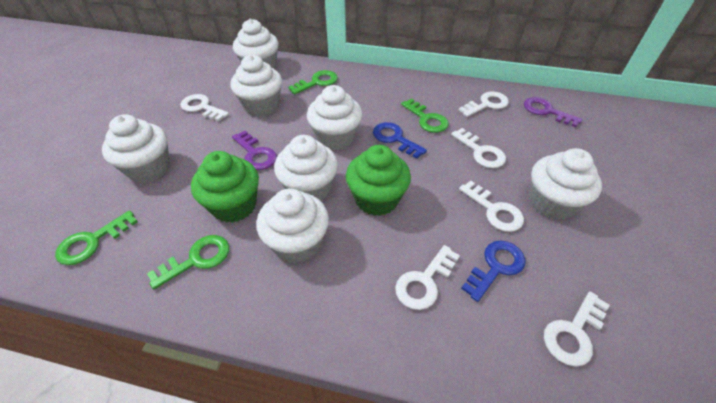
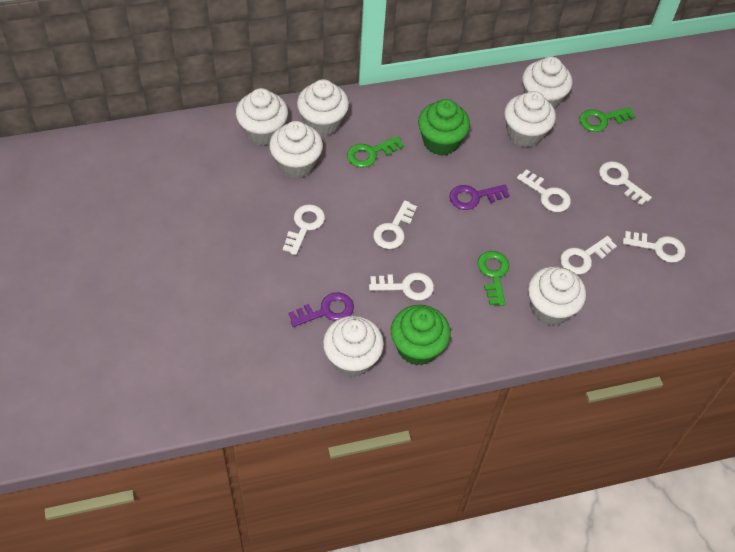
blue key: 2 -> 0
green key: 4 -> 3
white key: 6 -> 7

